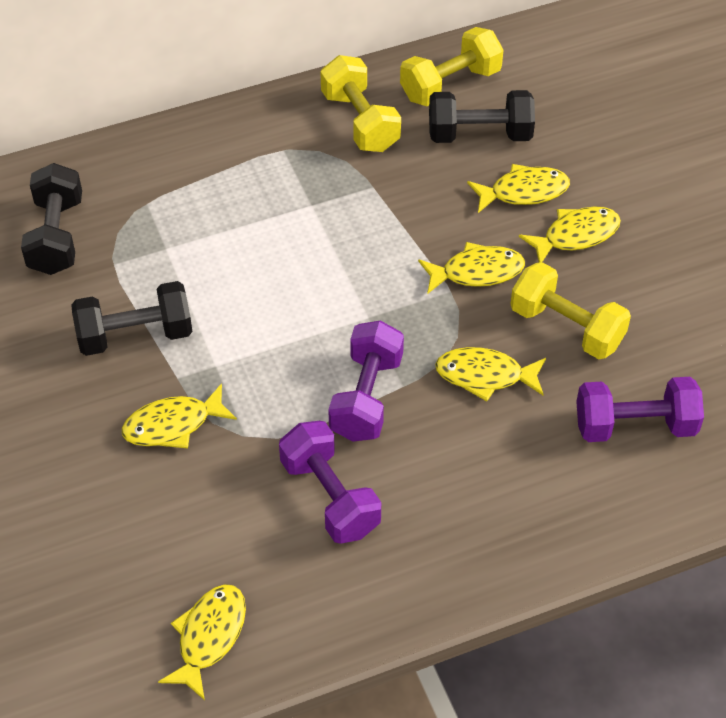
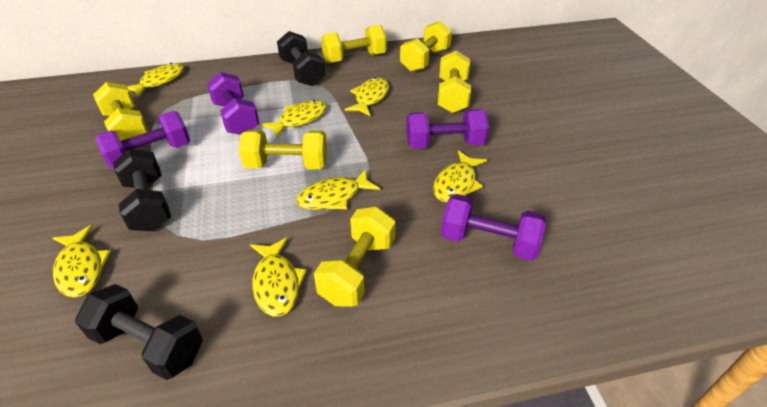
purple dumbbell: 3 -> 4
yellow dumbbell: 3 -> 6
yellow fish: 6 -> 7

